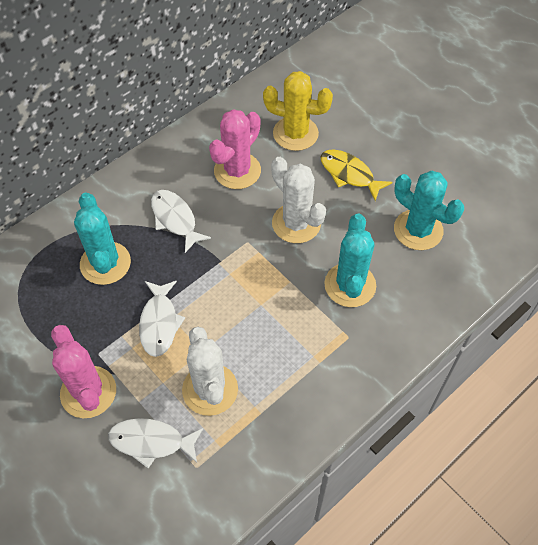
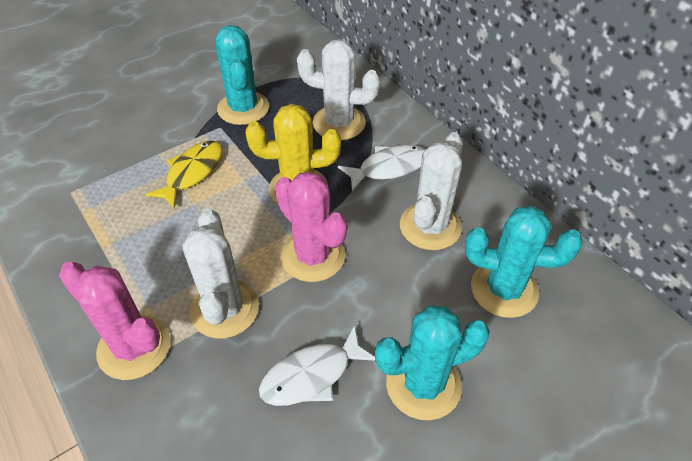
white cactus: 2 -> 3
white fish: 3 -> 2

